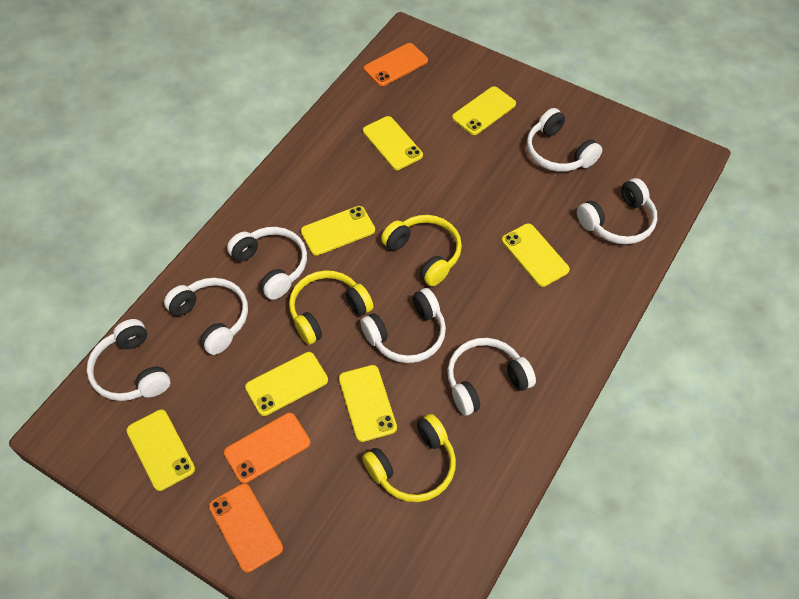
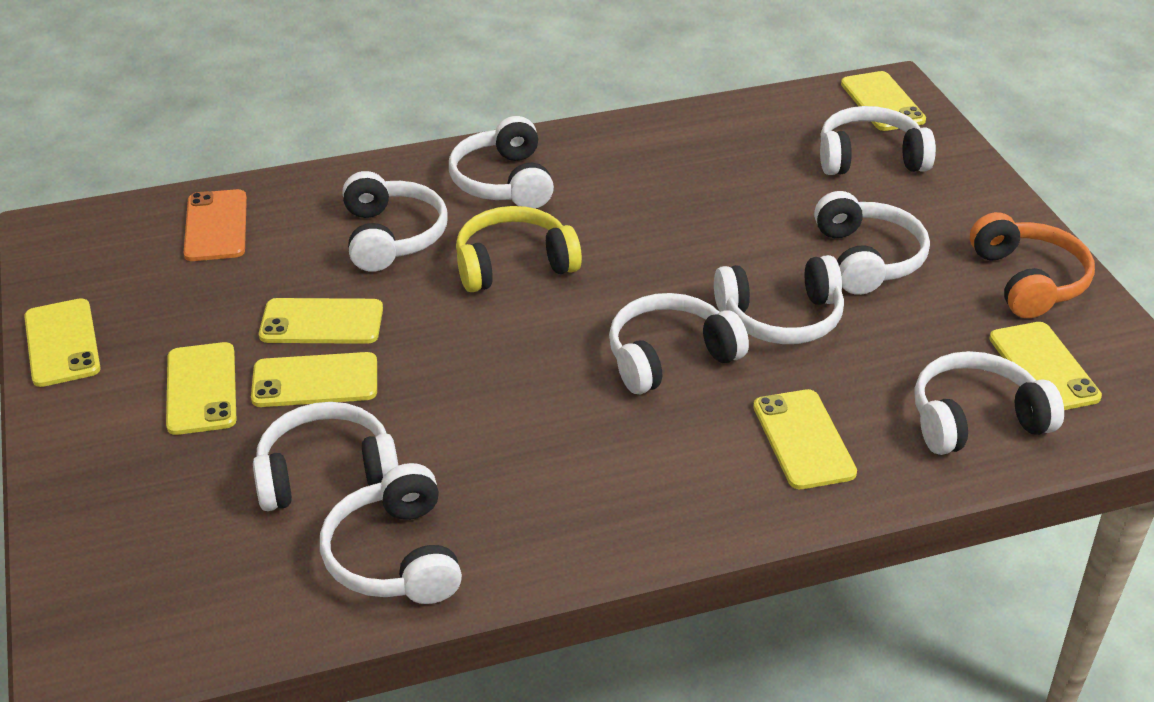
orange headphones: 0 -> 1
orange phone: 3 -> 1
white headphones: 7 -> 9
yellow headphones: 3 -> 1

